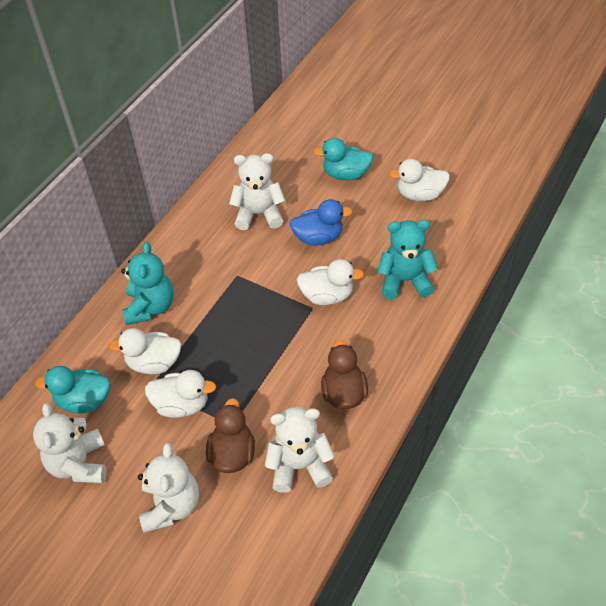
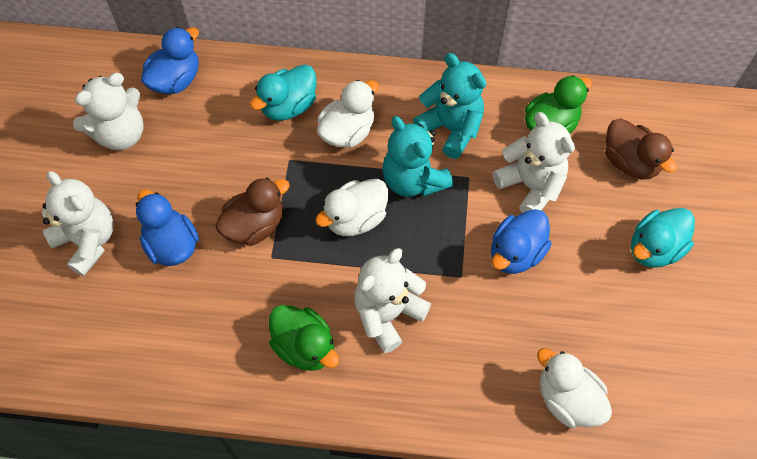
blue duck: 1 -> 3
green duck: 0 -> 2
white duck: 4 -> 3

